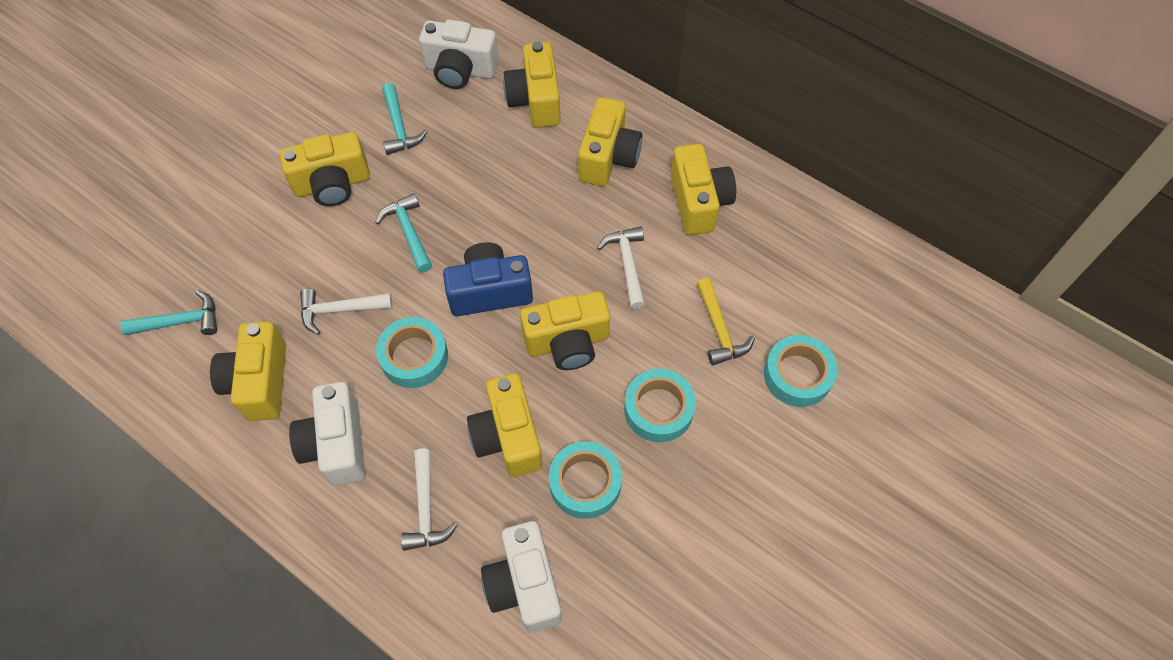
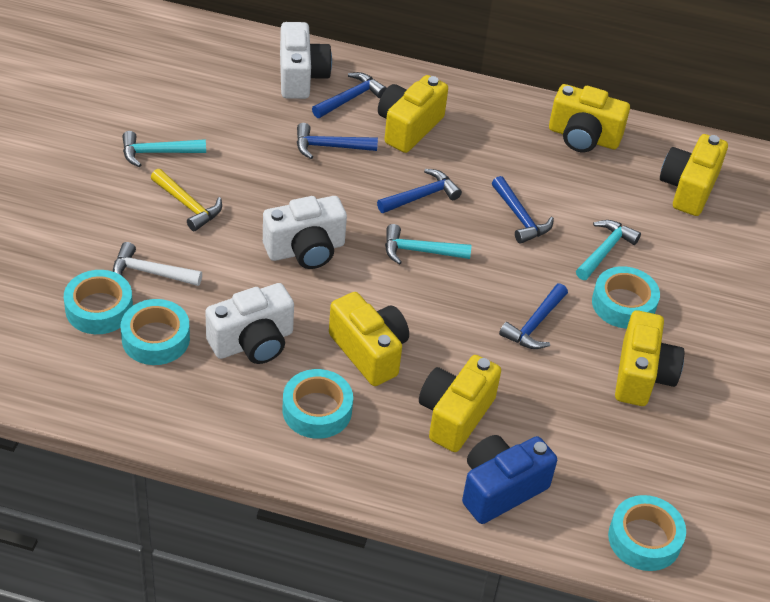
blue hammer: 0 -> 5
turquoise tape: 4 -> 5
white hammer: 3 -> 1
yellow camera: 7 -> 6

